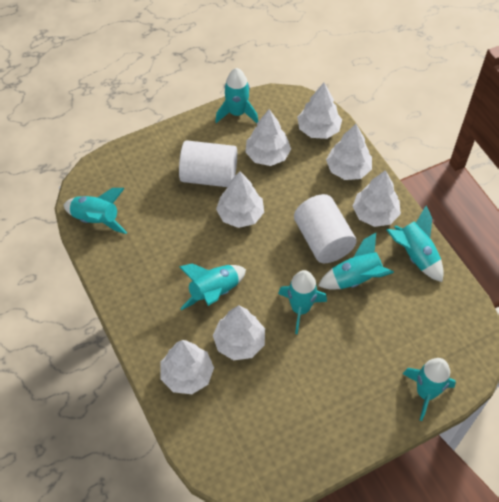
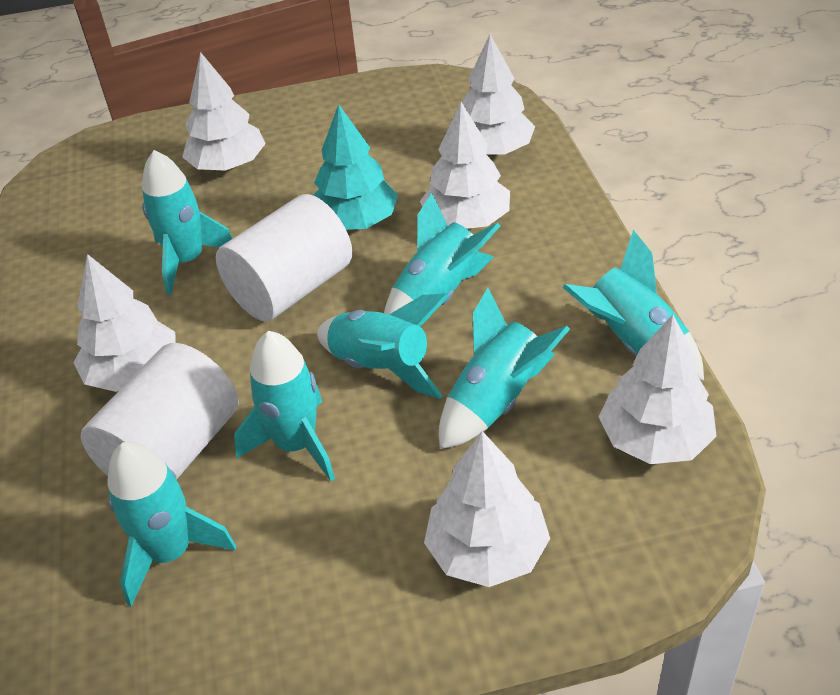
turquoise tree: 0 -> 1
white tree: 7 -> 6

